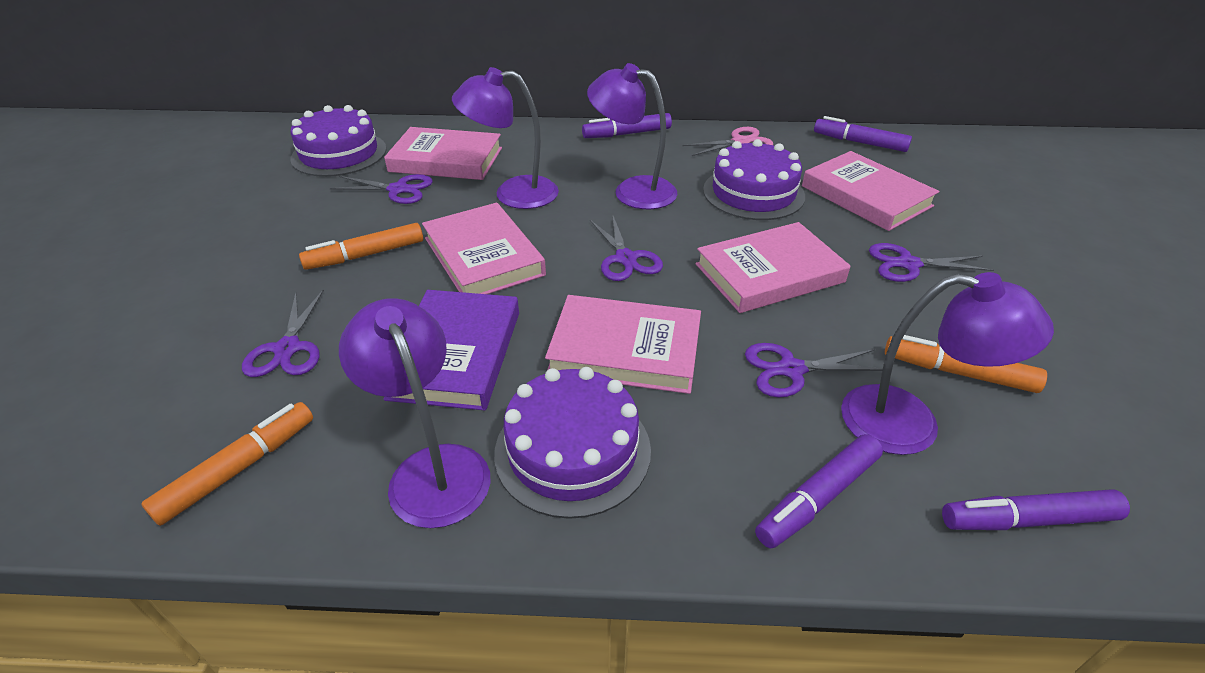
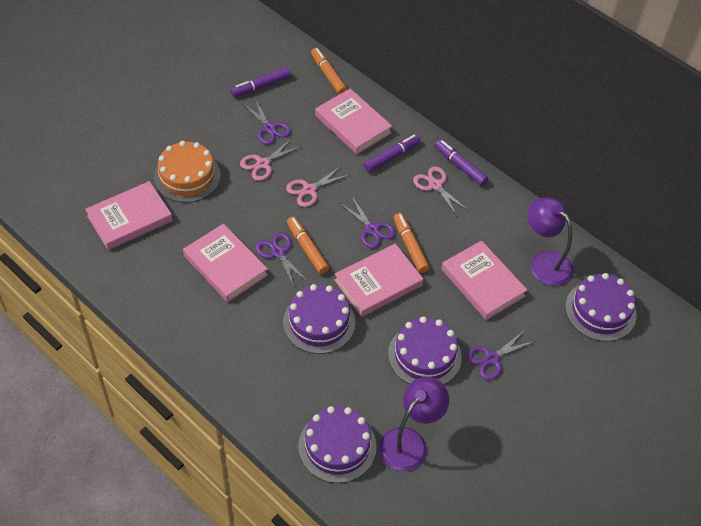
orange cake: 0 -> 1
pink scissors: 1 -> 3
purple book: 1 -> 0
purple cake: 3 -> 4
purple lamp: 4 -> 2
purple marker: 4 -> 3
purple scissors: 5 -> 4

